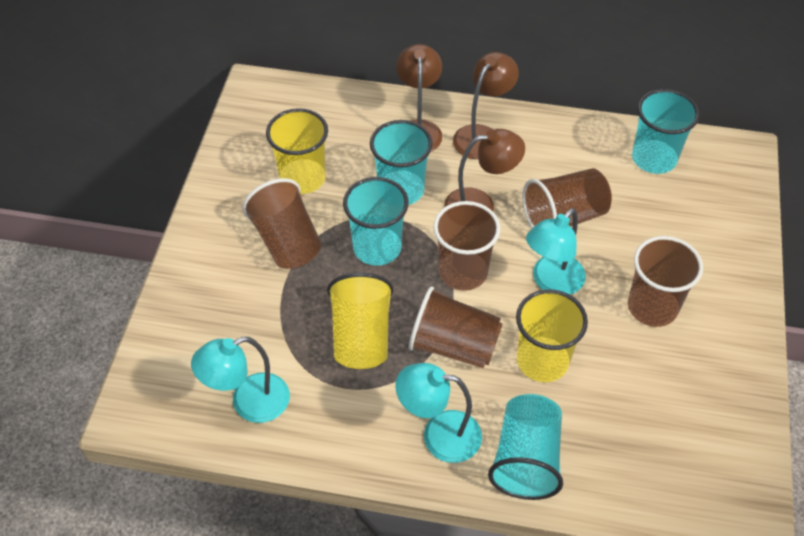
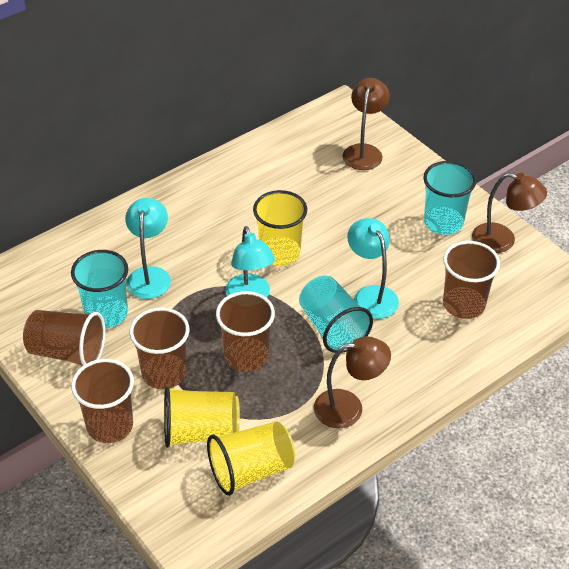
turquoise cup: 4 -> 3

